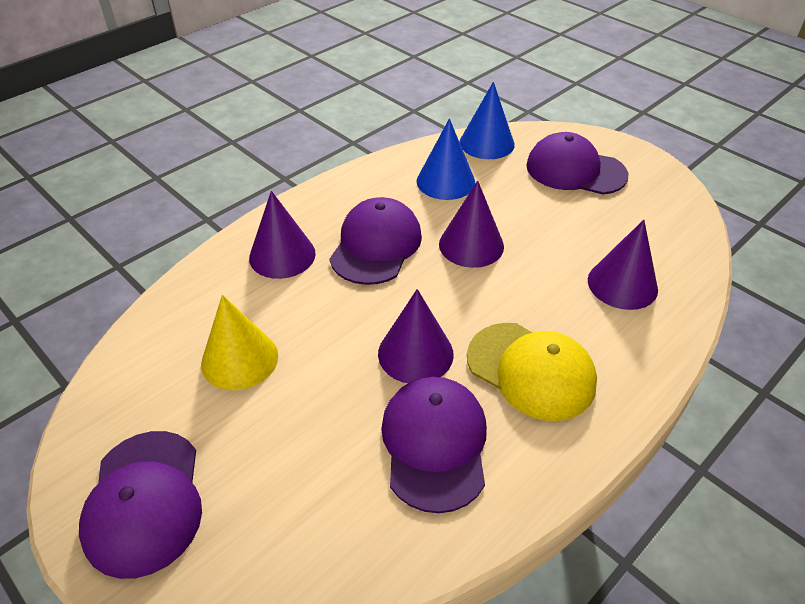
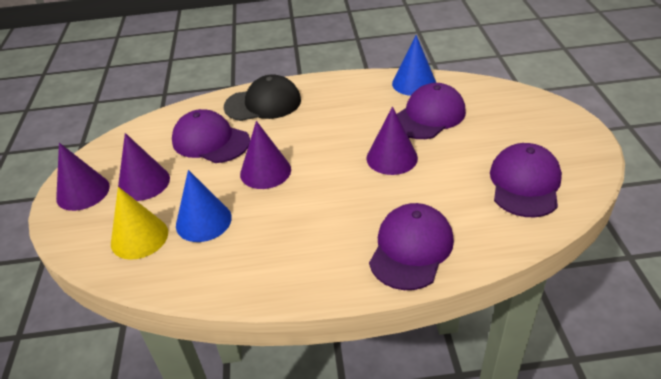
black cap: 0 -> 1
yellow cap: 1 -> 0

